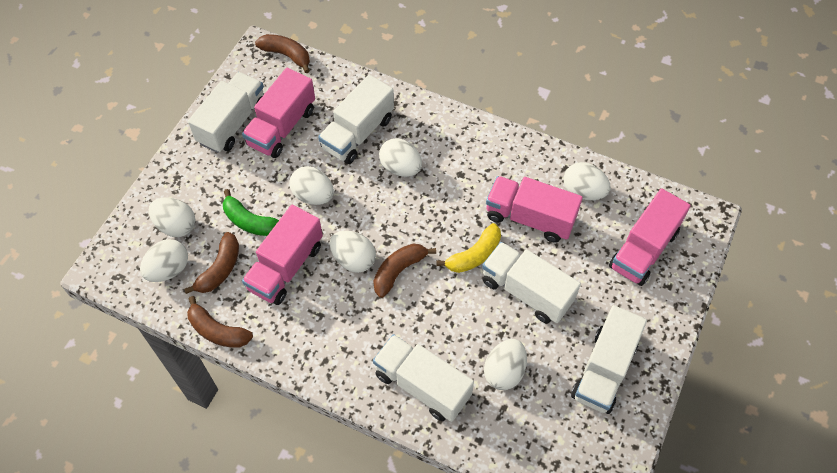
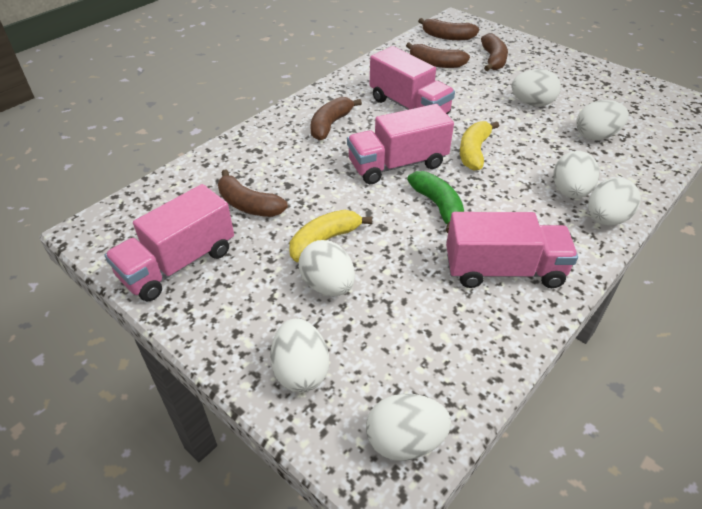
brown banana: 4 -> 5
white truck: 5 -> 0
yellow banana: 1 -> 2

